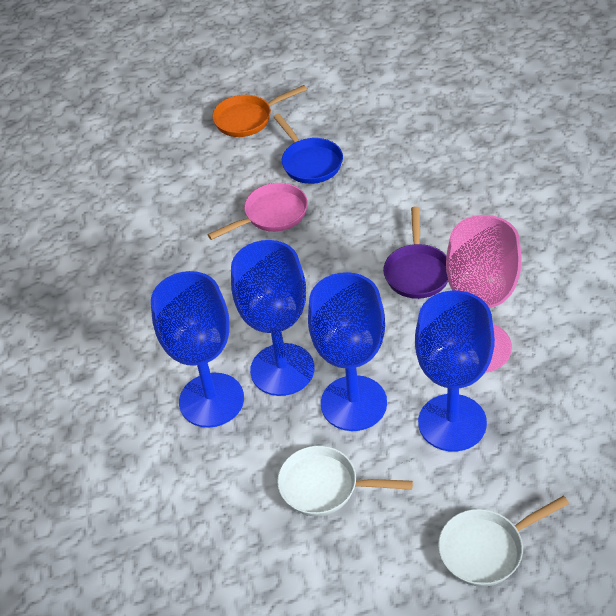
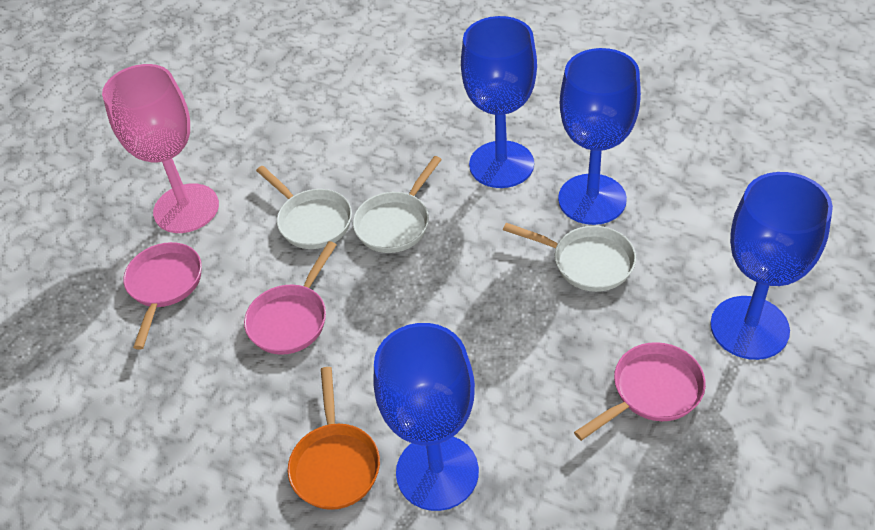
blue pan: 1 -> 0
pink pan: 1 -> 3
purple pan: 1 -> 0
white pan: 2 -> 3

